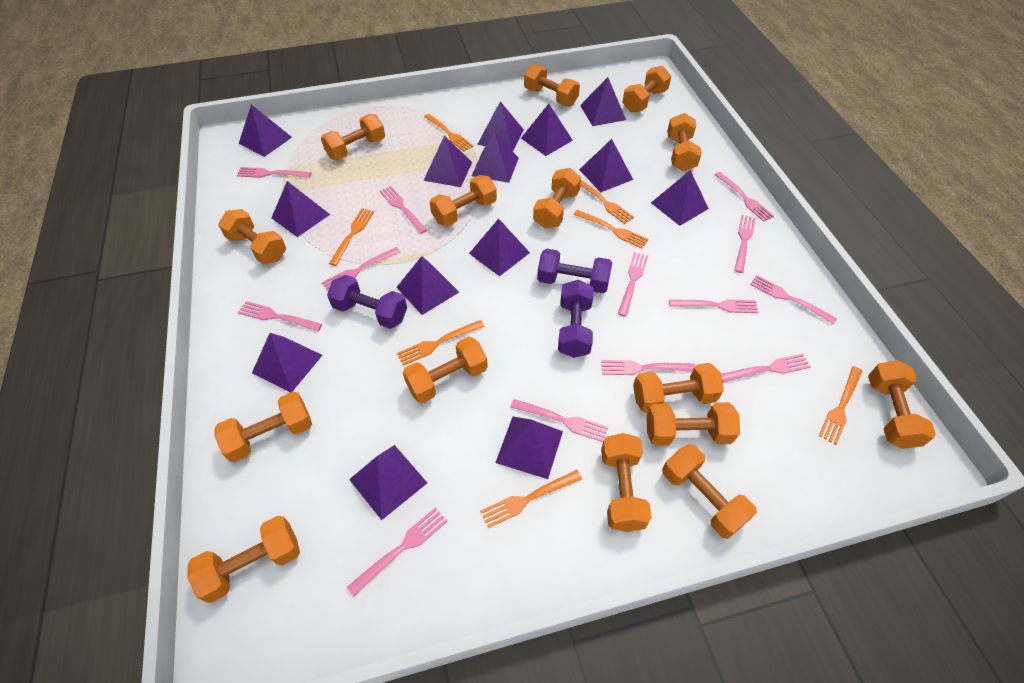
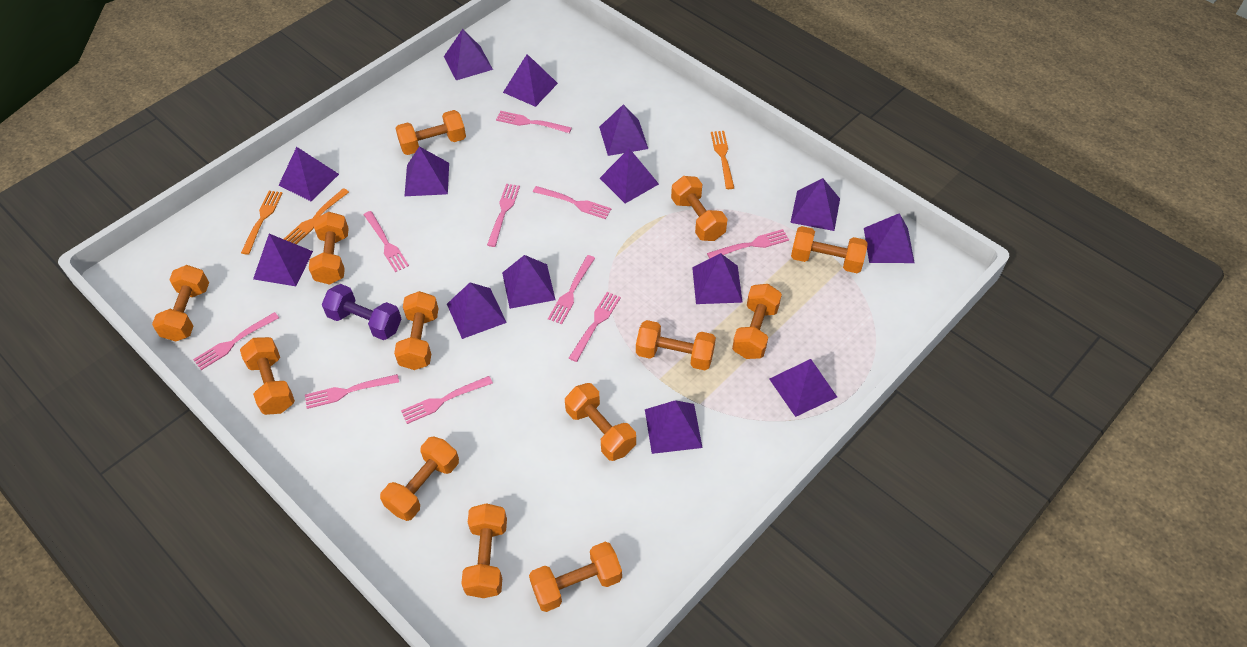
orange dumbbell: 15 -> 13
orange fork: 7 -> 3
pink fork: 13 -> 10
purple dumbbell: 3 -> 1

